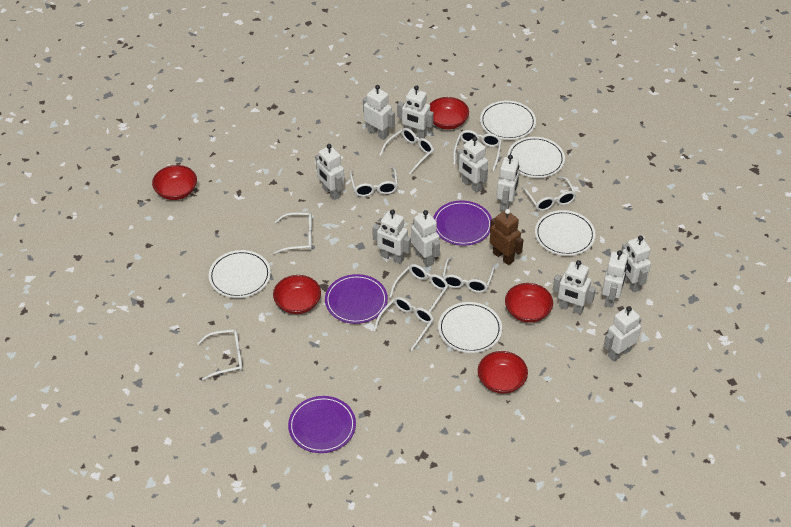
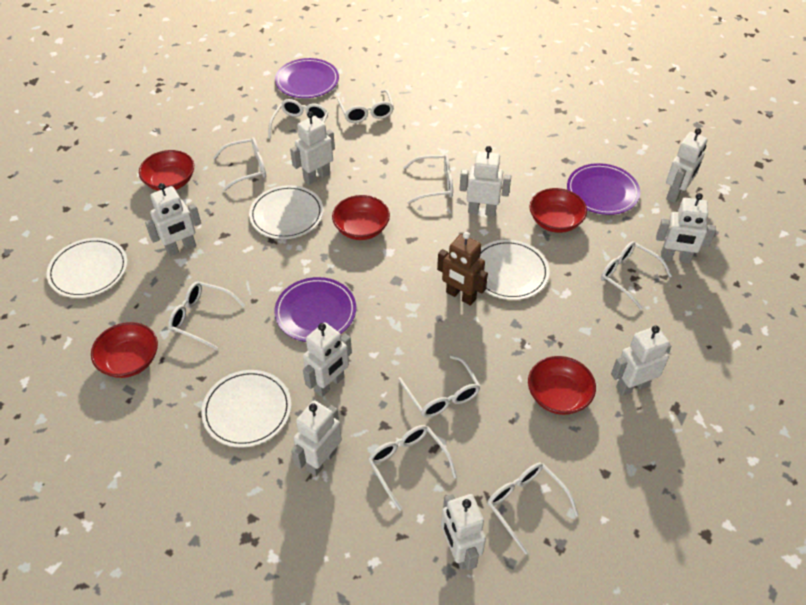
white plate: 5 -> 4
white robot: 11 -> 9

